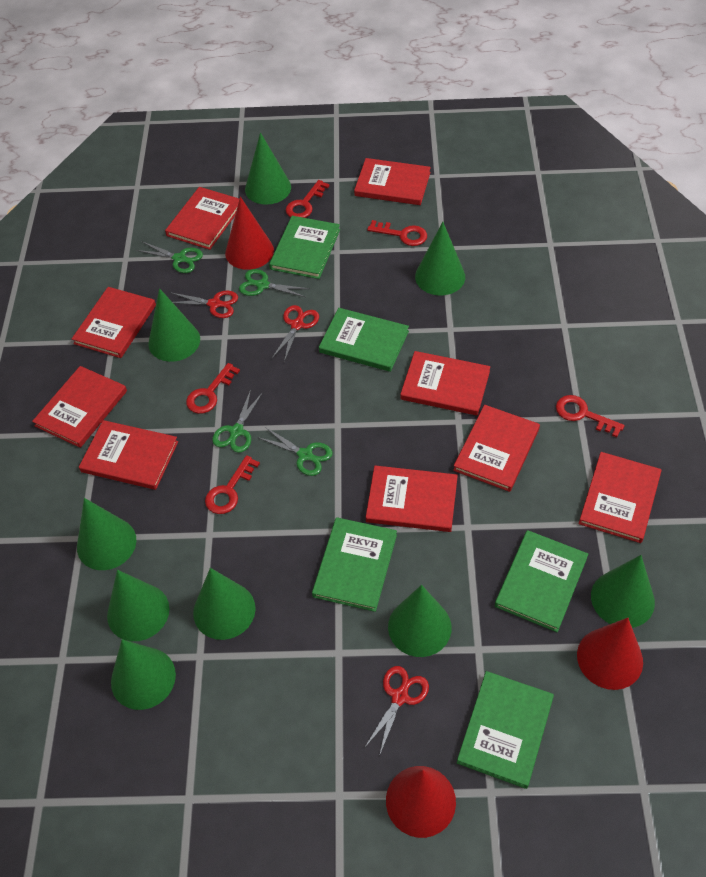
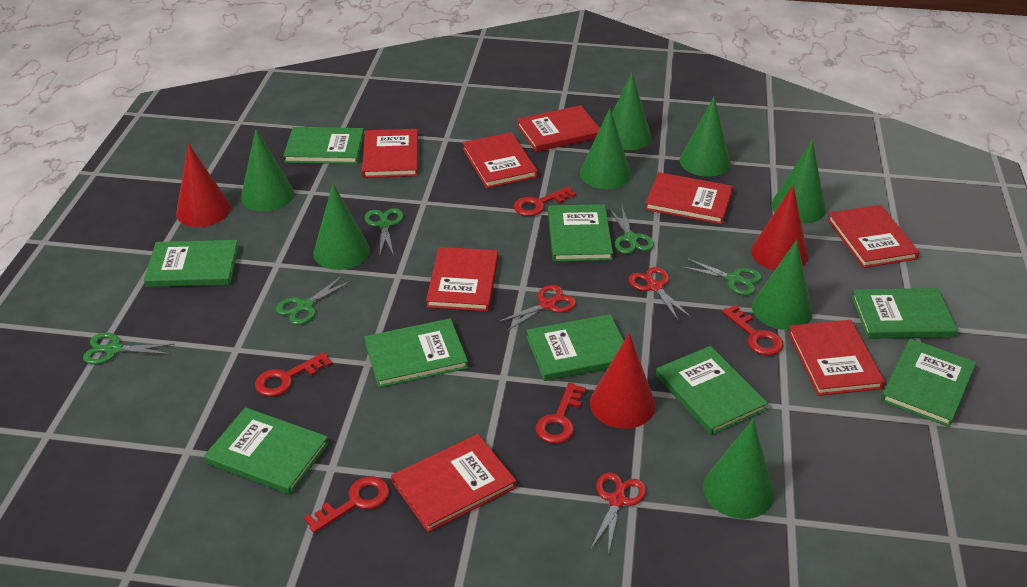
green book: 5 -> 9
green cone: 9 -> 8
green scissors: 4 -> 5
red book: 9 -> 8

